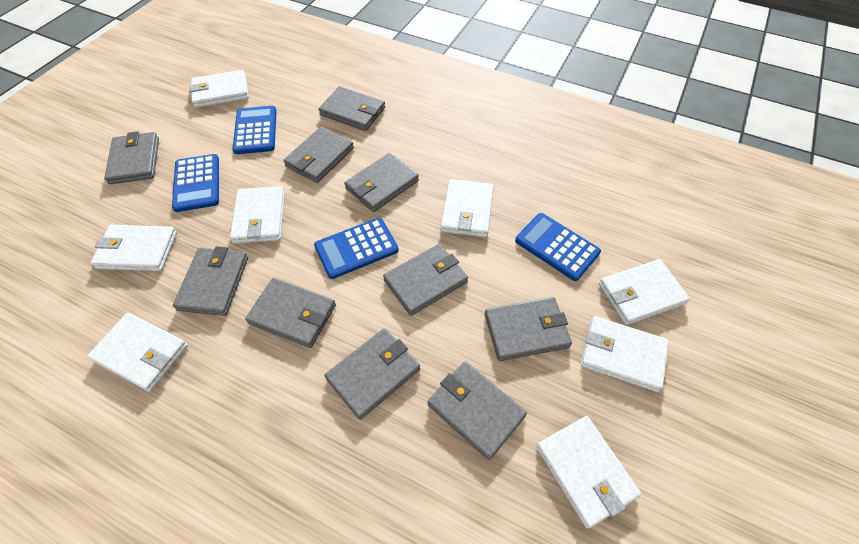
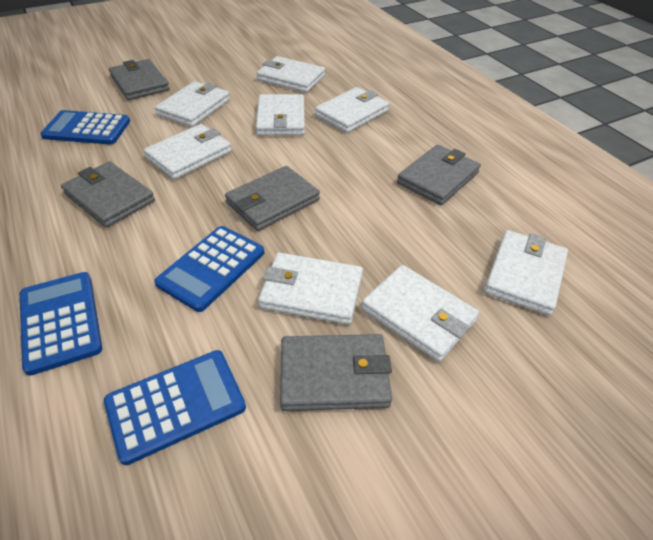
grey wallet: 10 -> 5

